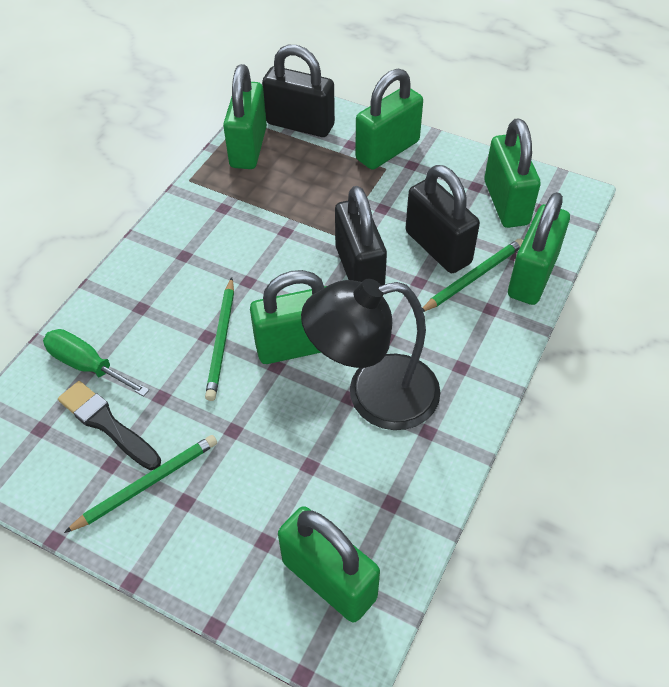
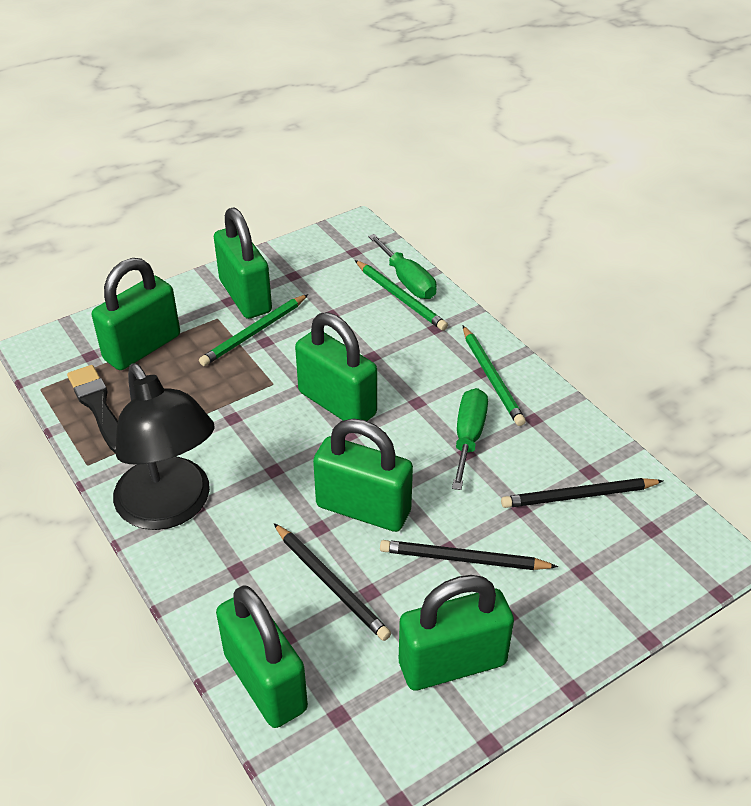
black padlock: 3 -> 0
black pencil: 0 -> 3
green screwdriver: 1 -> 2

